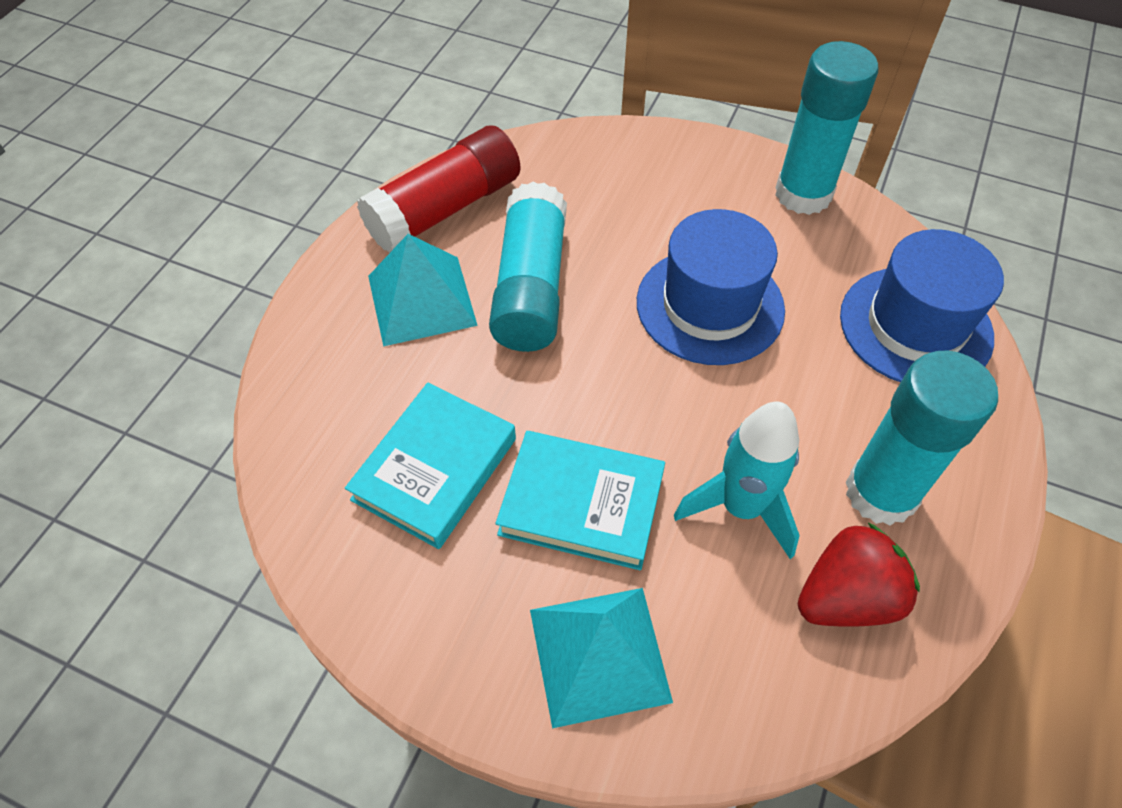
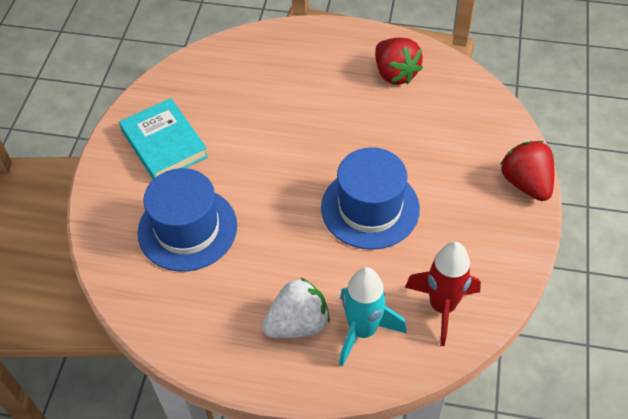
red glue stick: 1 -> 0
red rocket: 0 -> 1
red strawberry: 1 -> 2
turquoise book: 2 -> 1
turquoise glue stick: 3 -> 0
turquoise pyramid: 2 -> 0
white strawberry: 0 -> 1

